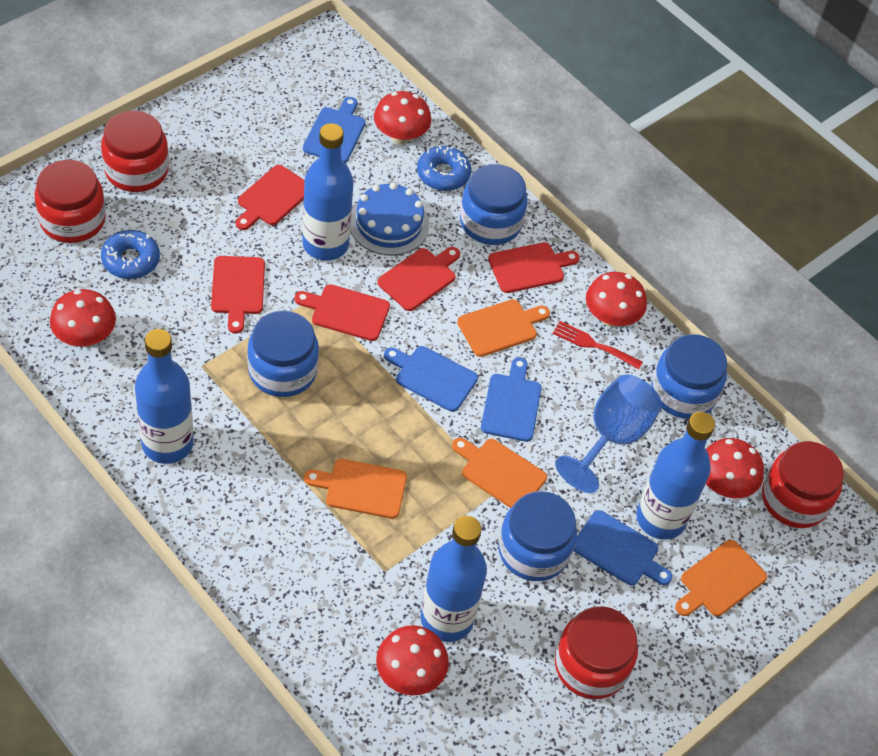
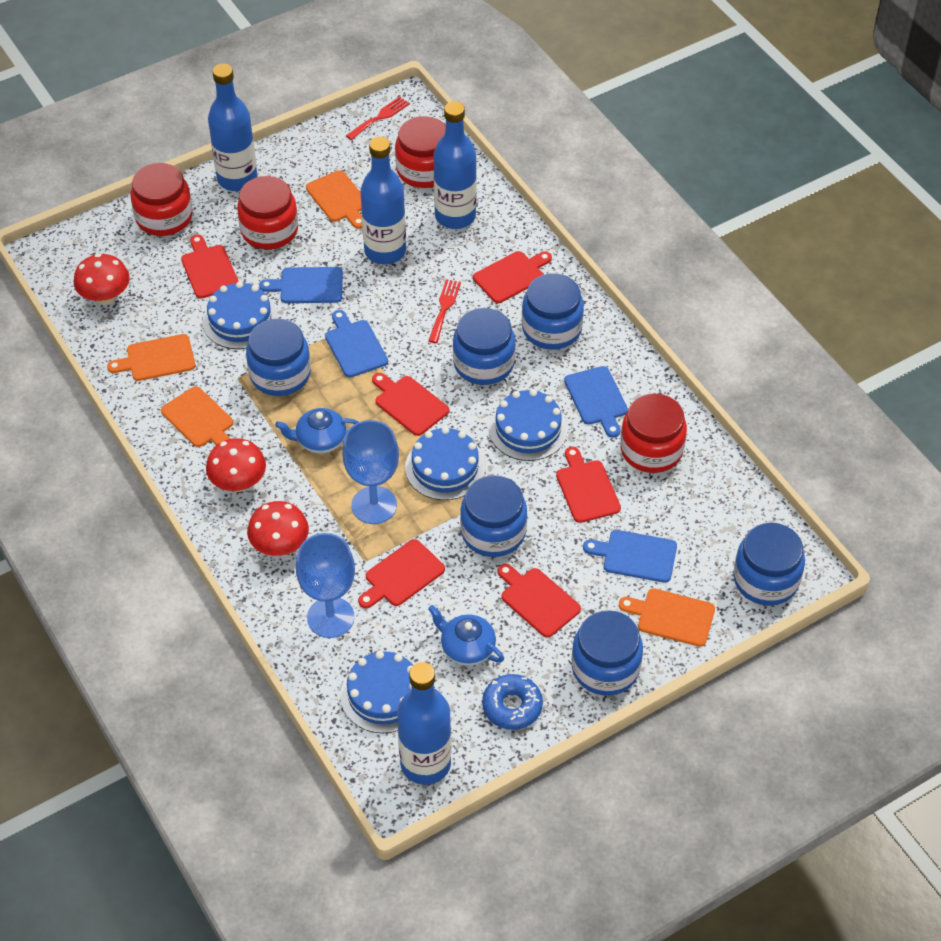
blue cake: 1 -> 4
blue donut: 2 -> 1
blue goblet: 1 -> 2
blue jar: 4 -> 6
blue teapot: 0 -> 2
red cutting board: 5 -> 6
red fork: 1 -> 2
red mushroom: 5 -> 3

